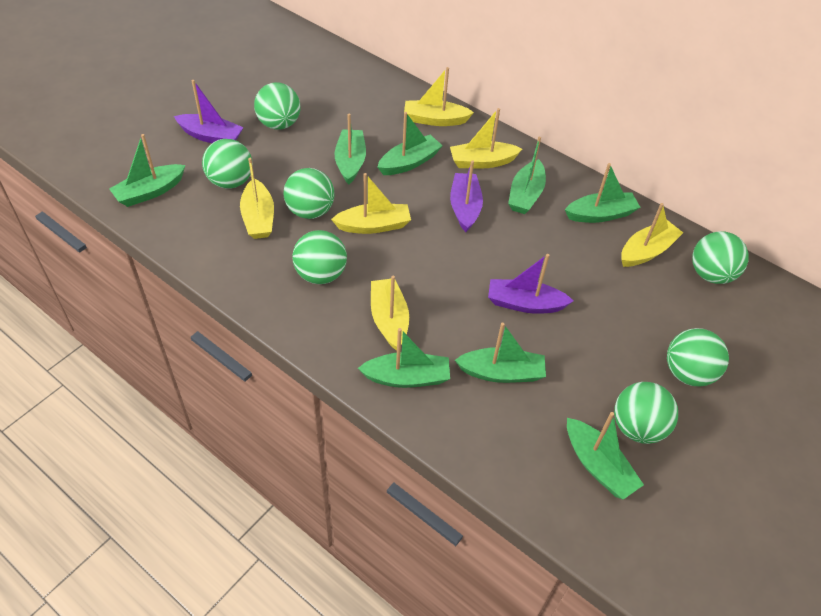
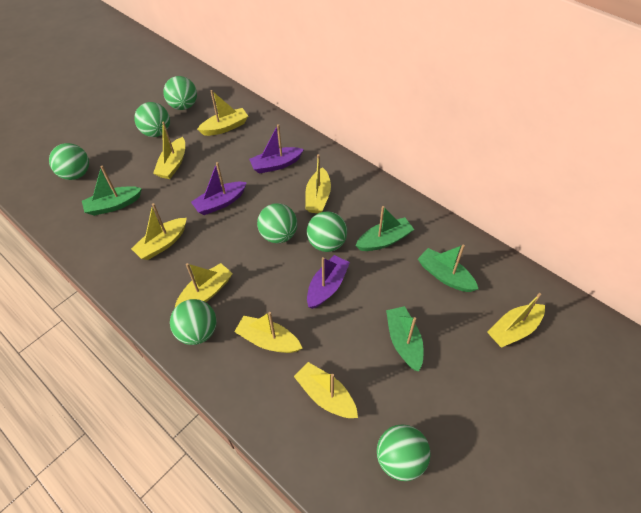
green boat: 8 -> 4
yellow boat: 6 -> 8

